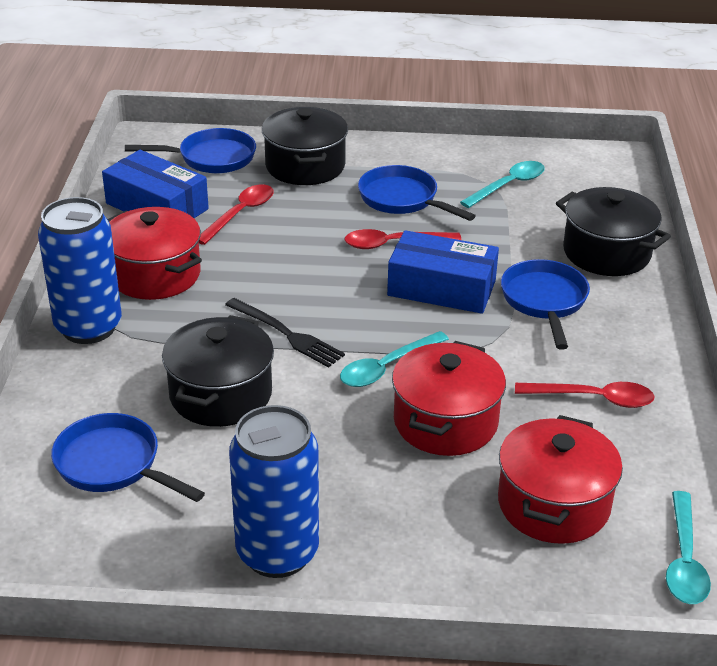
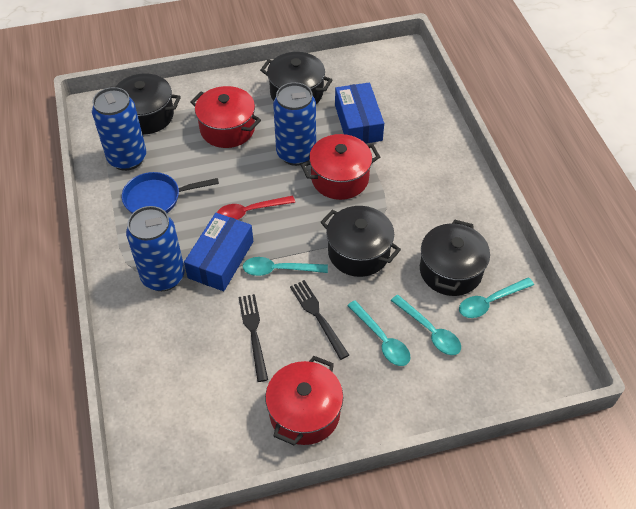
black fork: 1 -> 2
black pot: 3 -> 4
blue can: 2 -> 3
blue pan: 4 -> 1
red spoon: 3 -> 1
turquoise spoon: 3 -> 4

